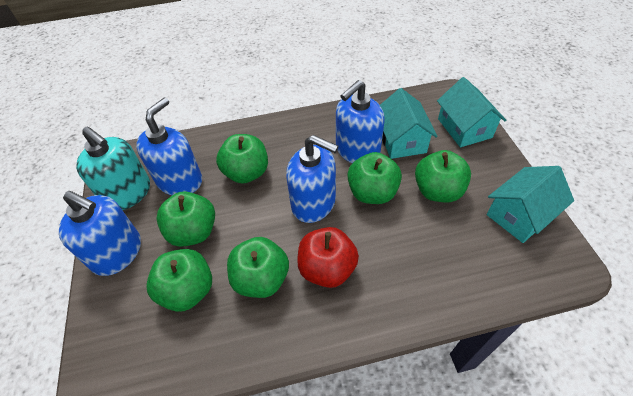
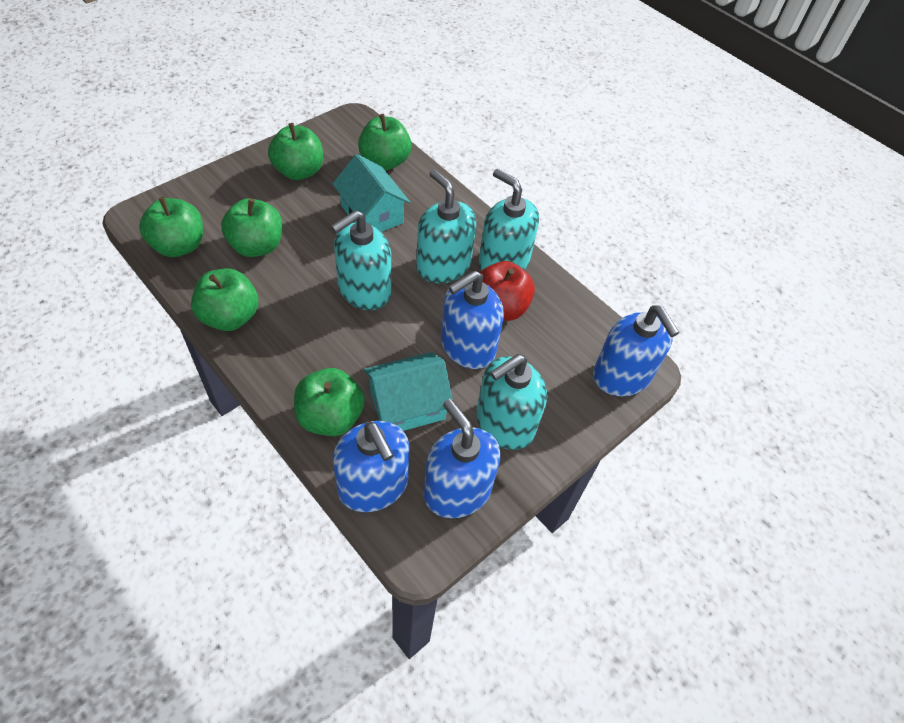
turquoise house: 3 -> 2
turquoise soap dispenser: 1 -> 4

